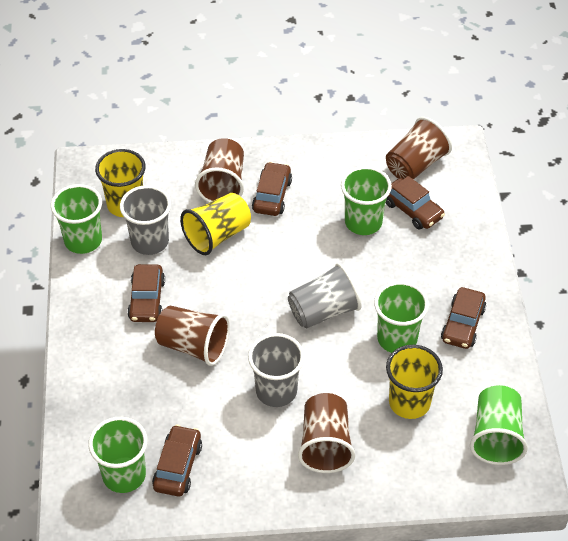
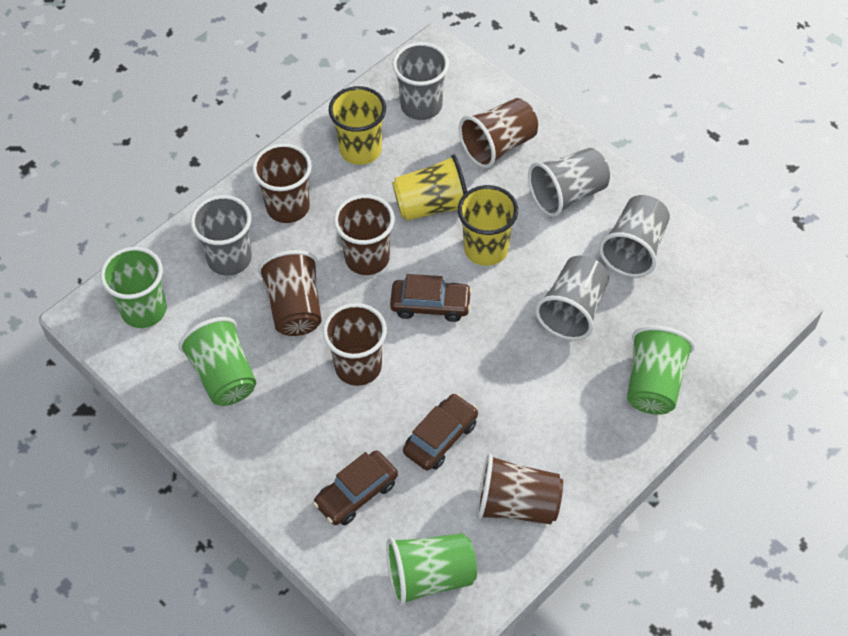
brown car: 5 -> 3
brown cup: 4 -> 6
green cup: 5 -> 4
grey cup: 3 -> 5

